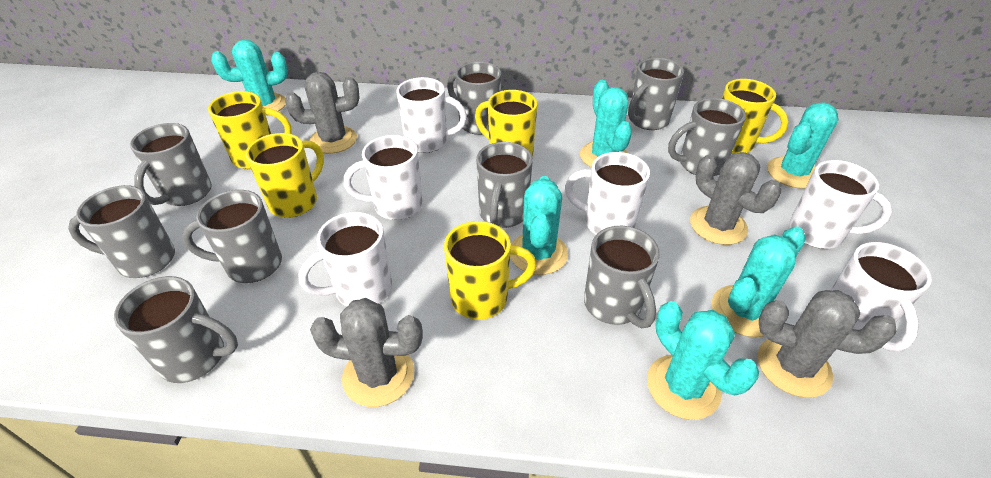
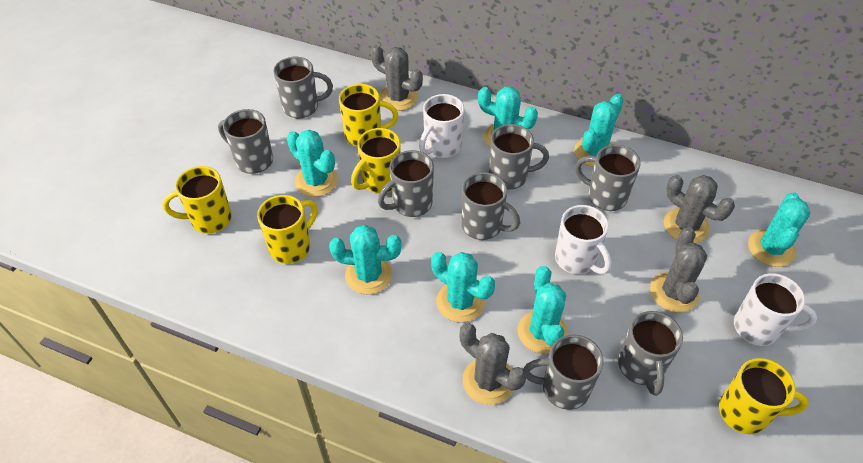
grey mug: 9 -> 8
turquoise cactus: 6 -> 7
white mug: 6 -> 3

